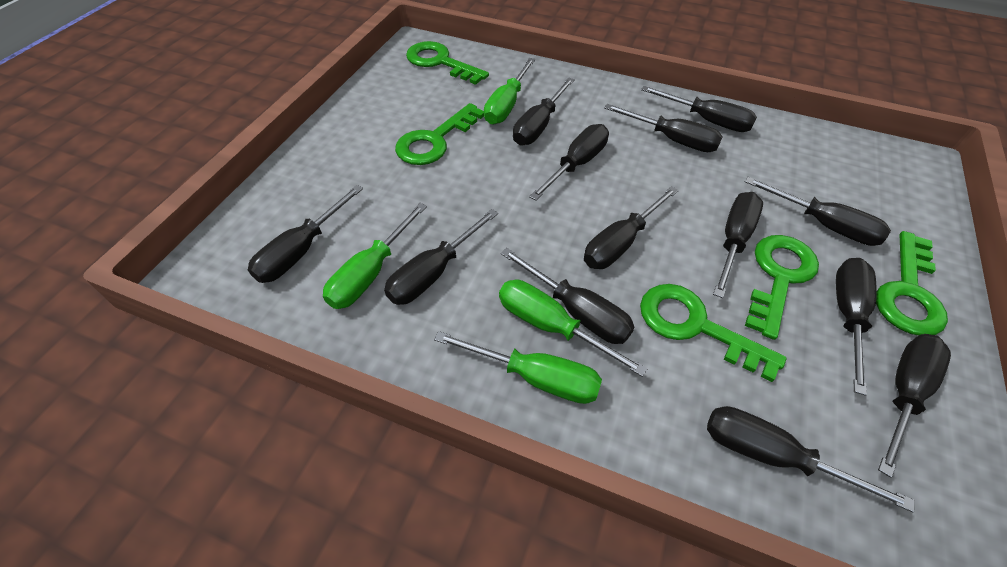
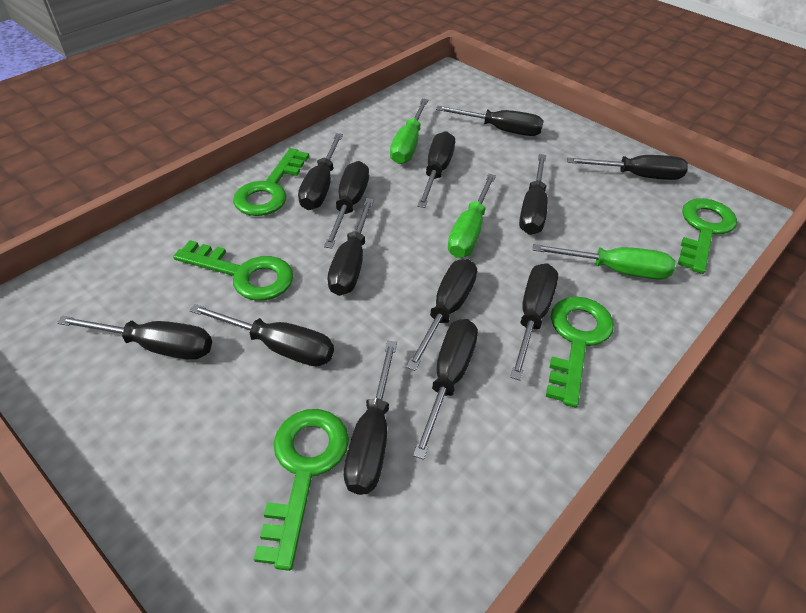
green screwdriver: 4 -> 3

